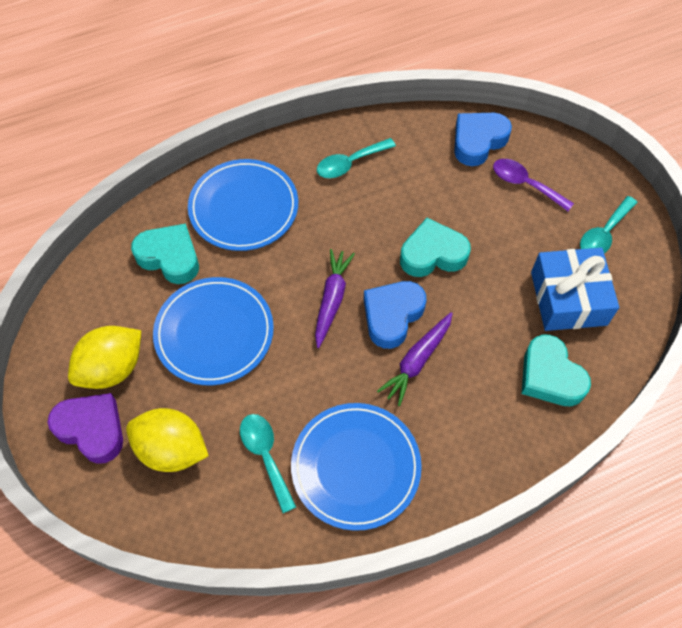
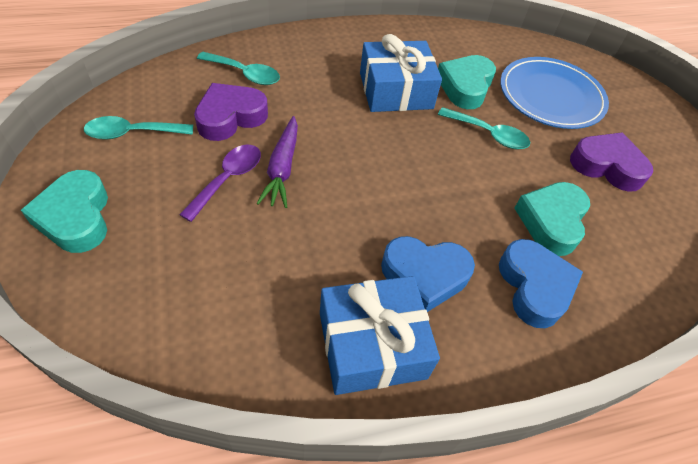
blue gift: 1 -> 2
blue plate: 3 -> 1
purple carrot: 2 -> 1
purple heart: 1 -> 2
yellow lemon: 2 -> 0

